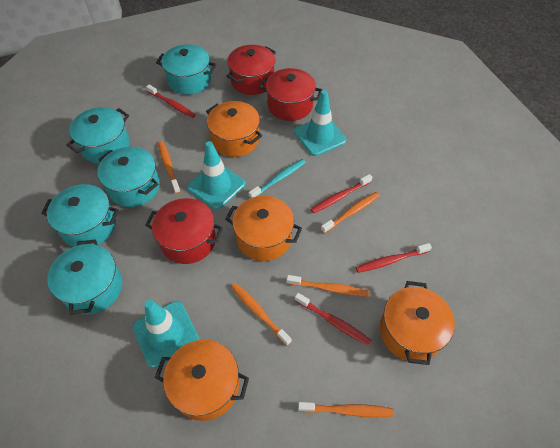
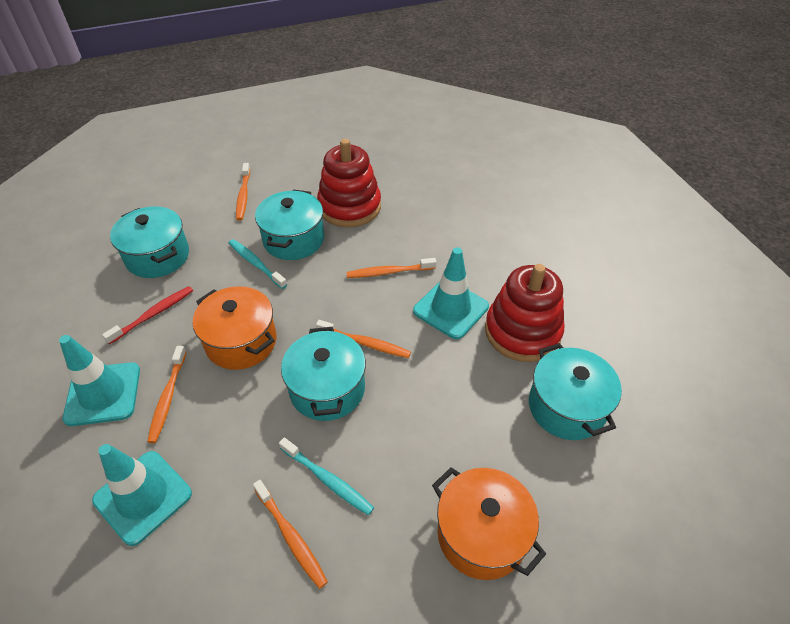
orange pot: 4 -> 2
red pot: 3 -> 0
red stacking toy: 0 -> 2
red toothbrush: 4 -> 1
turquoise pot: 5 -> 4
turquoise toothbrush: 1 -> 2

